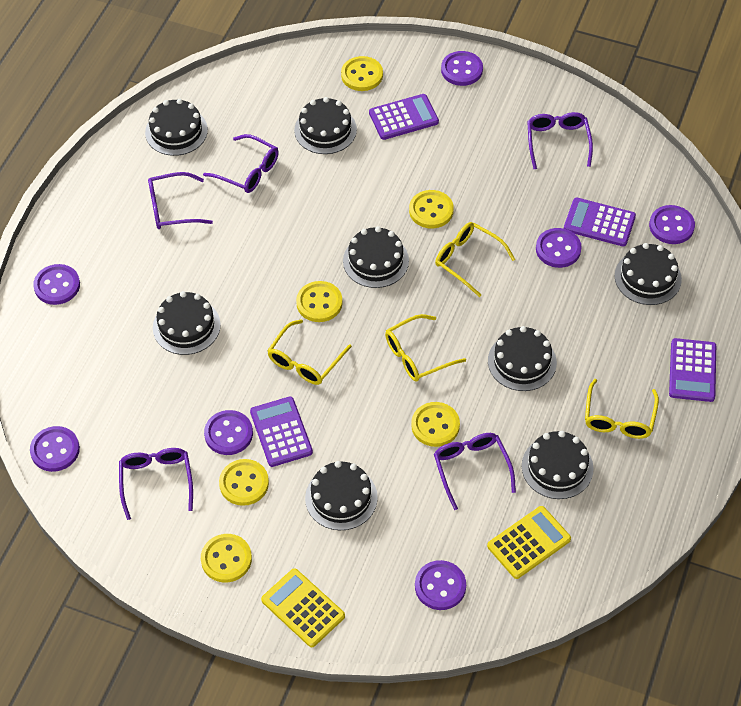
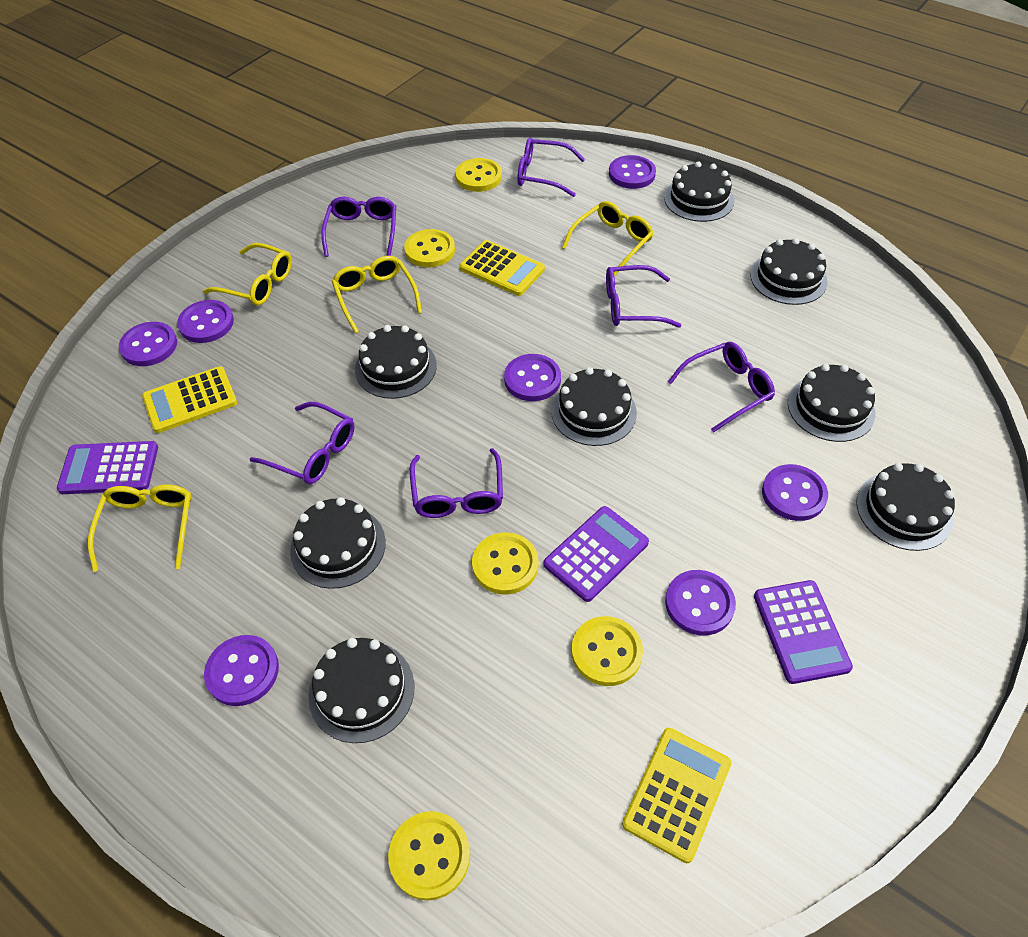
purple calculator: 4 -> 3
purple glasses: 5 -> 6
yellow button: 6 -> 5
yellow calculator: 2 -> 3

